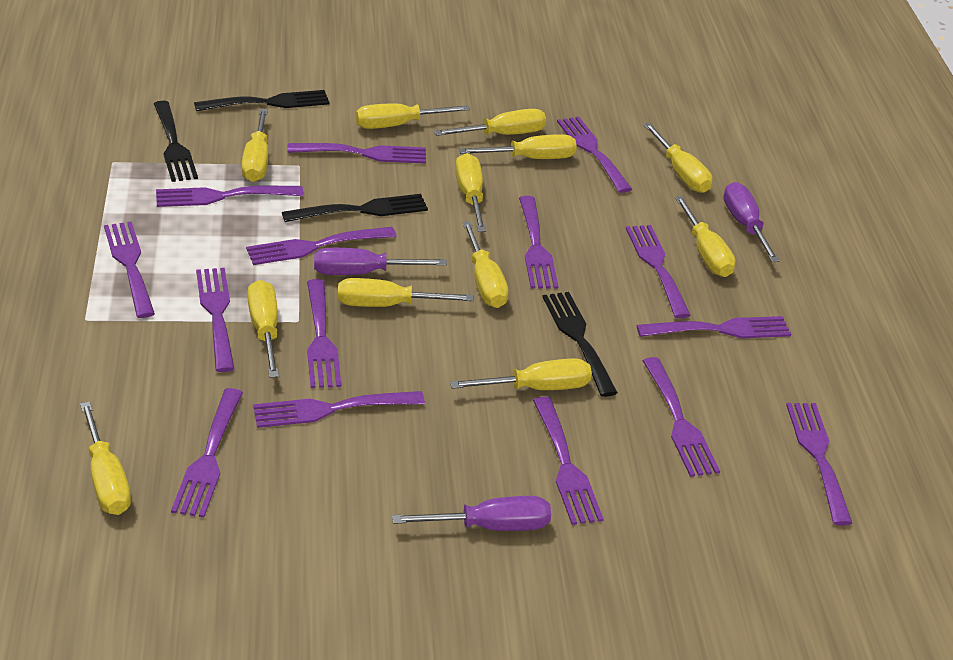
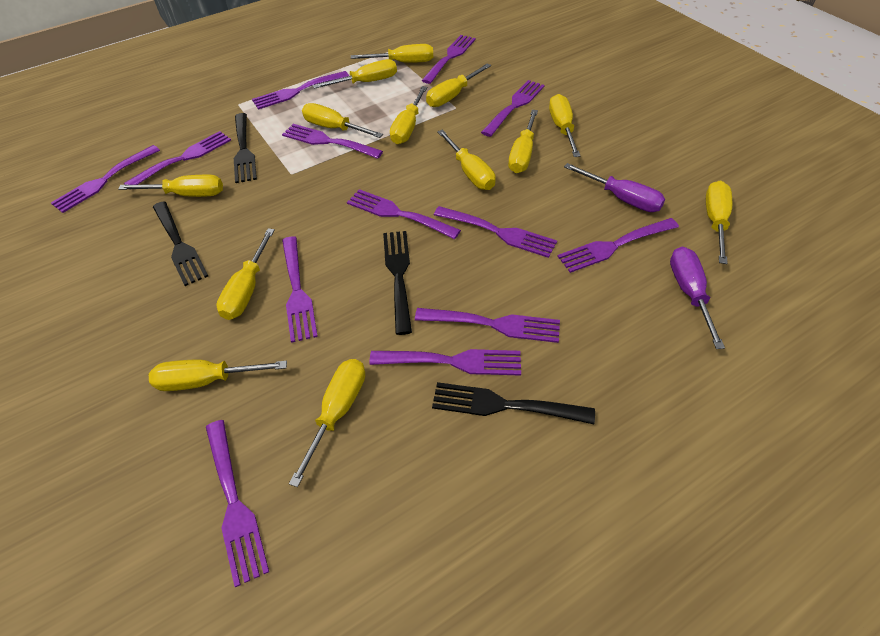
purple fork: 15 -> 13
purple screwdriver: 3 -> 2
yellow screwdriver: 12 -> 13

